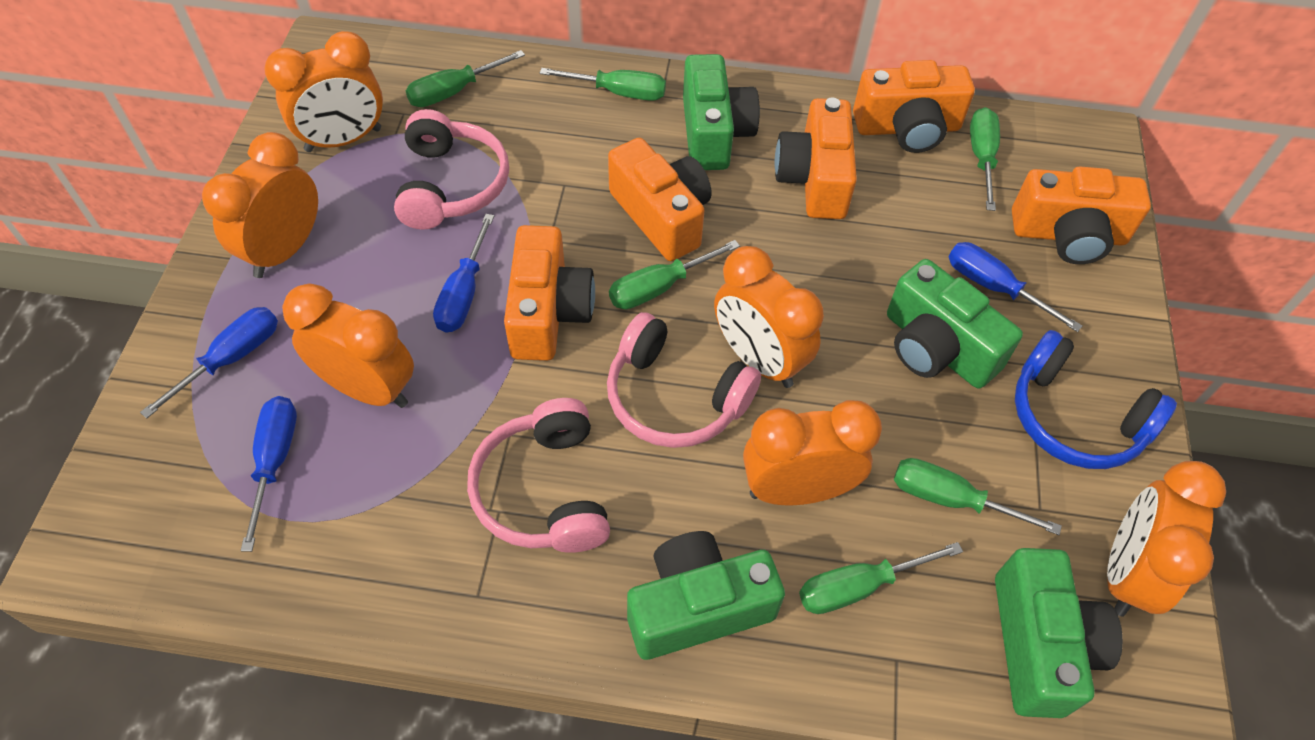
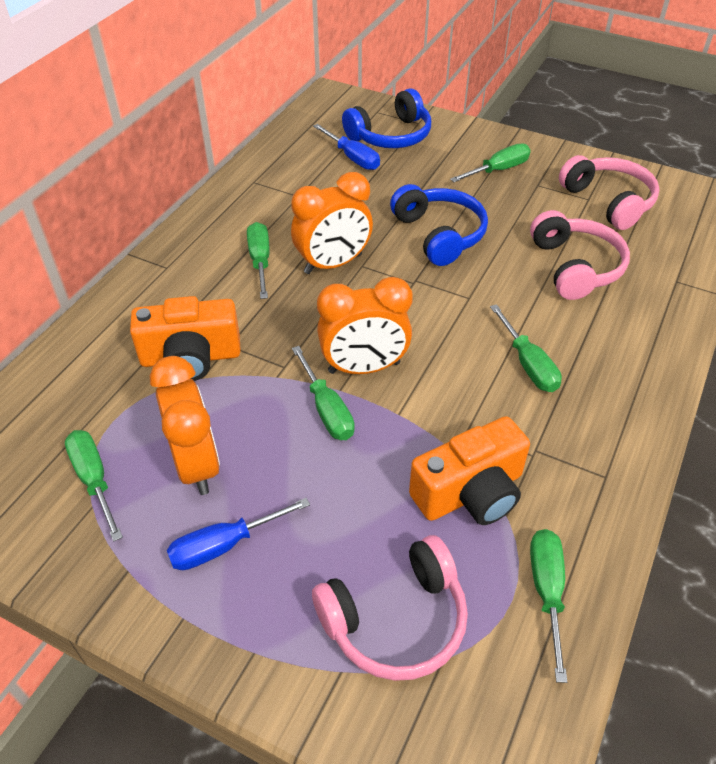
blue headphones: 1 -> 2
blue screwdriver: 4 -> 2
green camera: 4 -> 0
orange camera: 5 -> 2
orange clock: 6 -> 3

